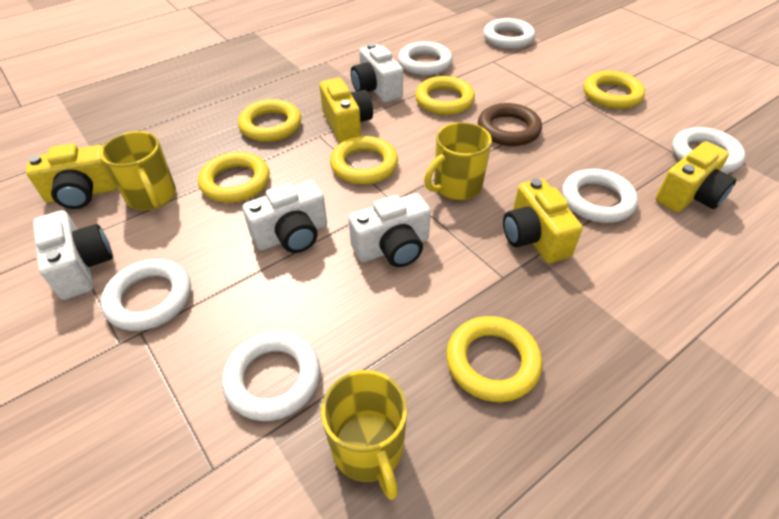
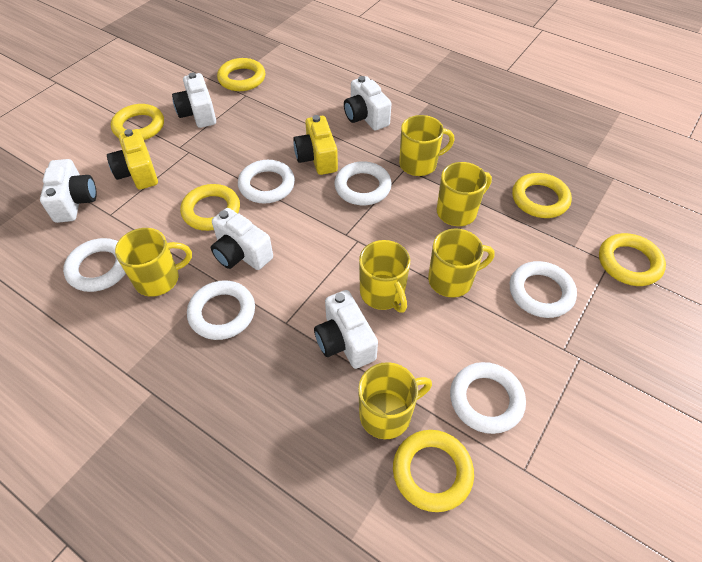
brown ring: 1 -> 0
white camera: 4 -> 5
yellow camera: 4 -> 2
yellow mug: 3 -> 6

